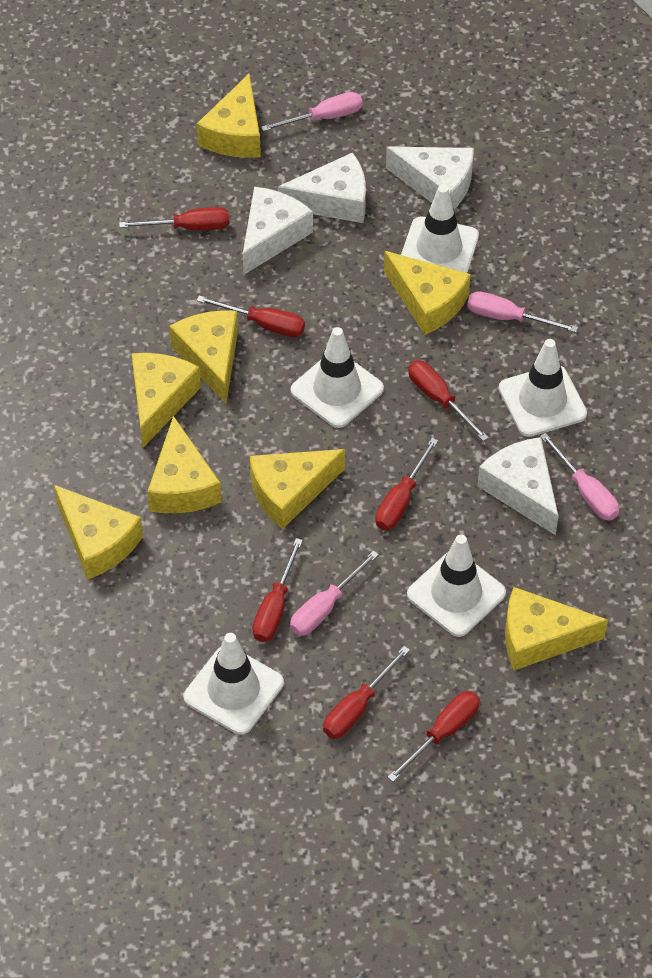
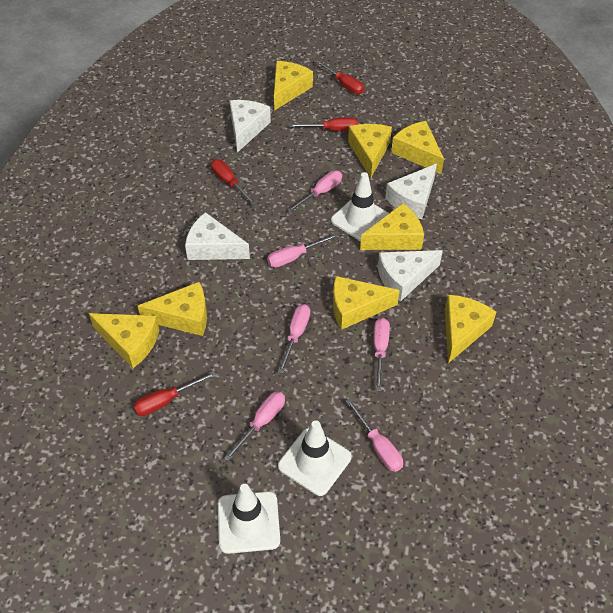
pink screwdriver: 4 -> 6
red screwdriver: 7 -> 4
white traffic cone: 5 -> 3

